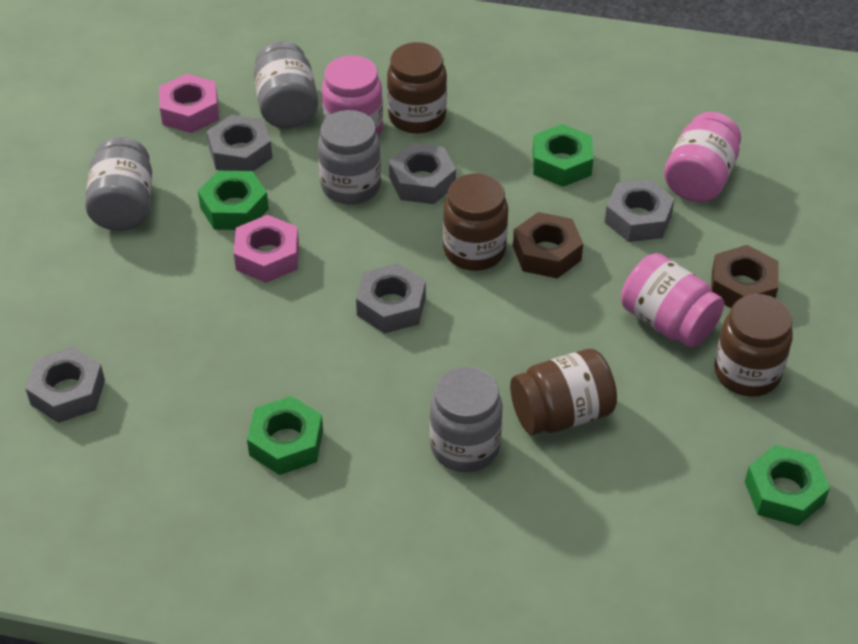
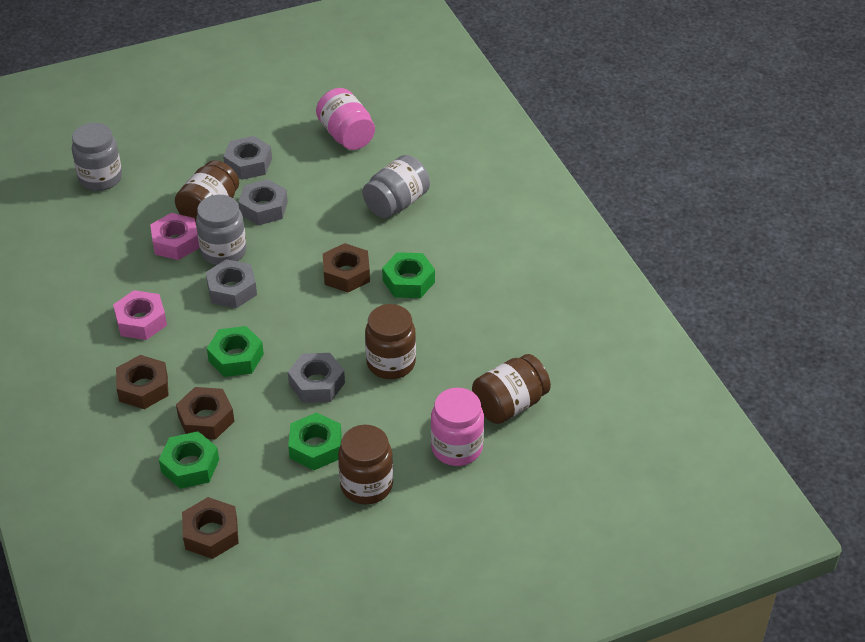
brown nut: 2 -> 4
grey jar: 4 -> 3
grey nut: 5 -> 4
pink jar: 3 -> 2

